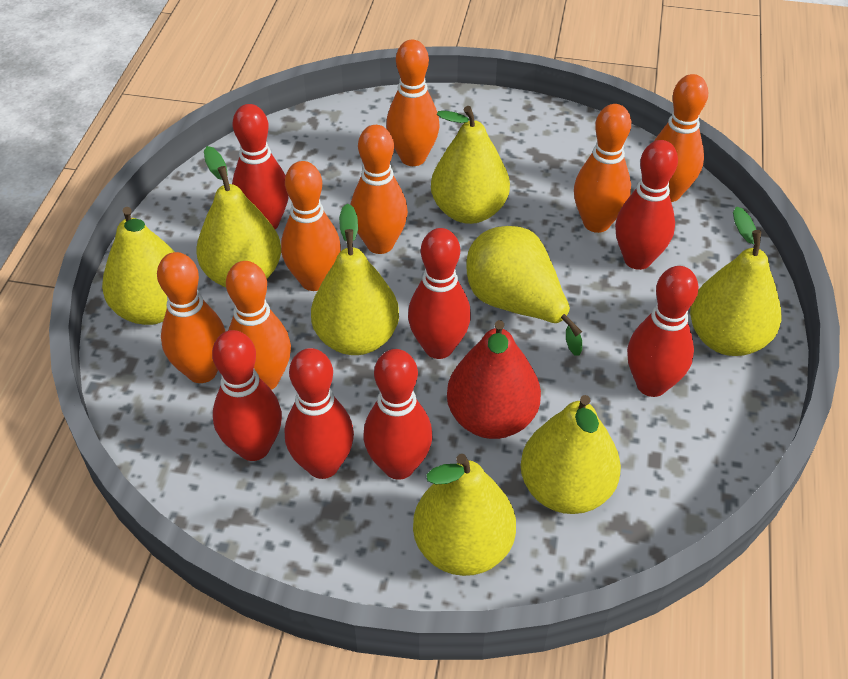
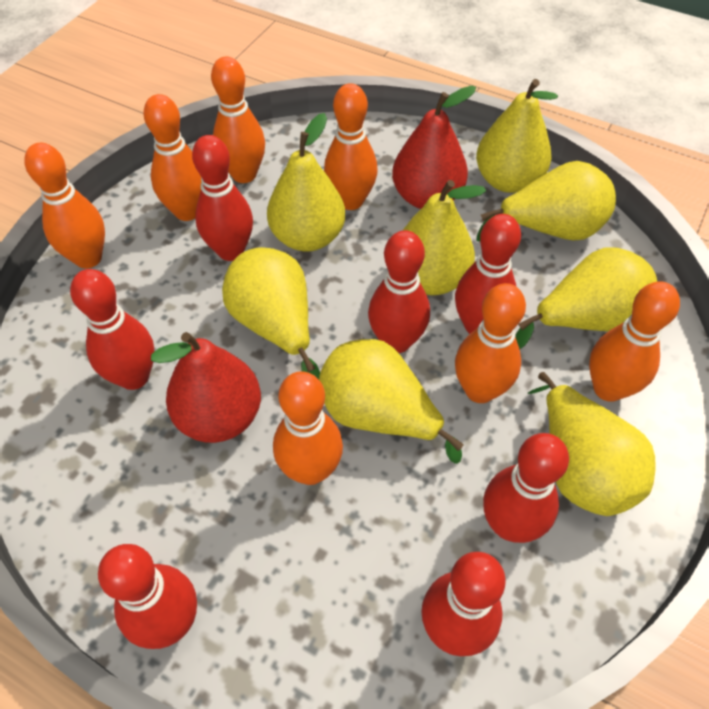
red pear: 1 -> 2

